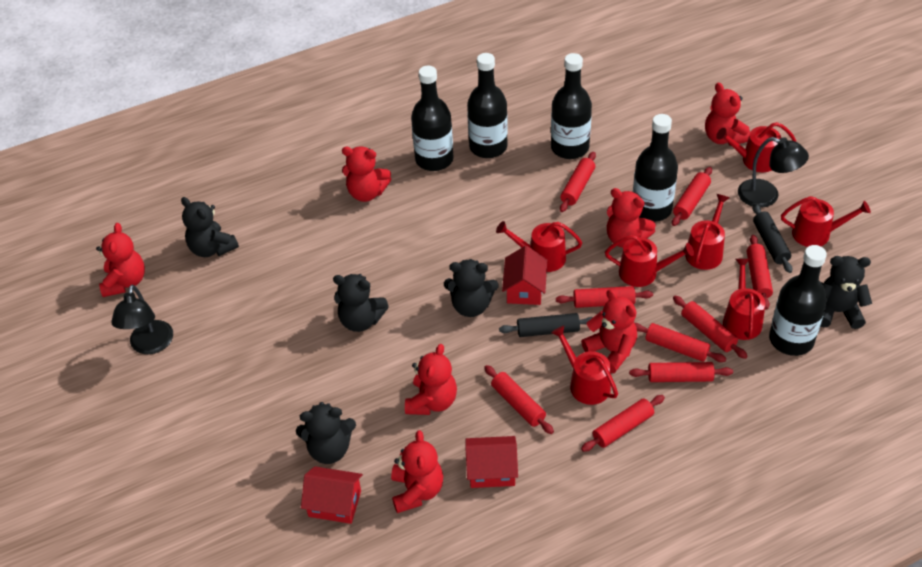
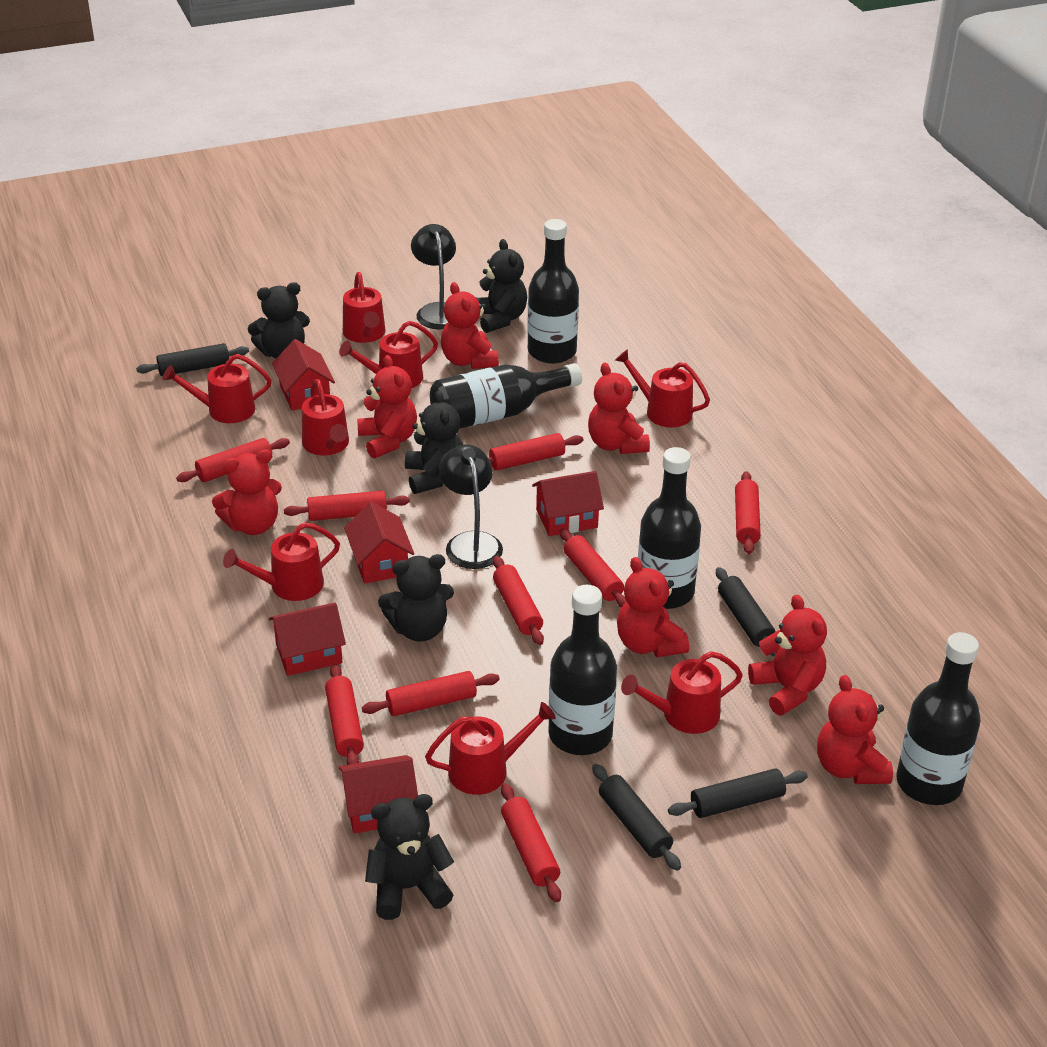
black rolling pin: 2 -> 4
red house: 3 -> 5
red watering can: 7 -> 8

